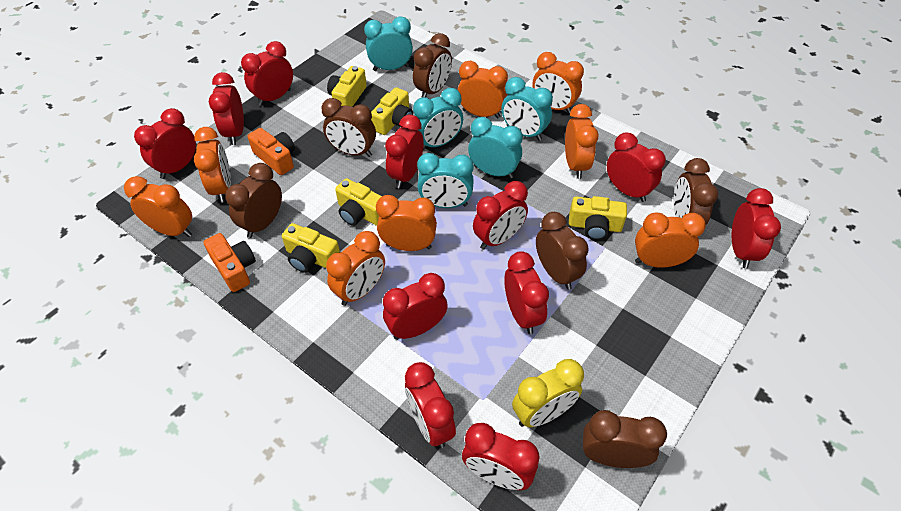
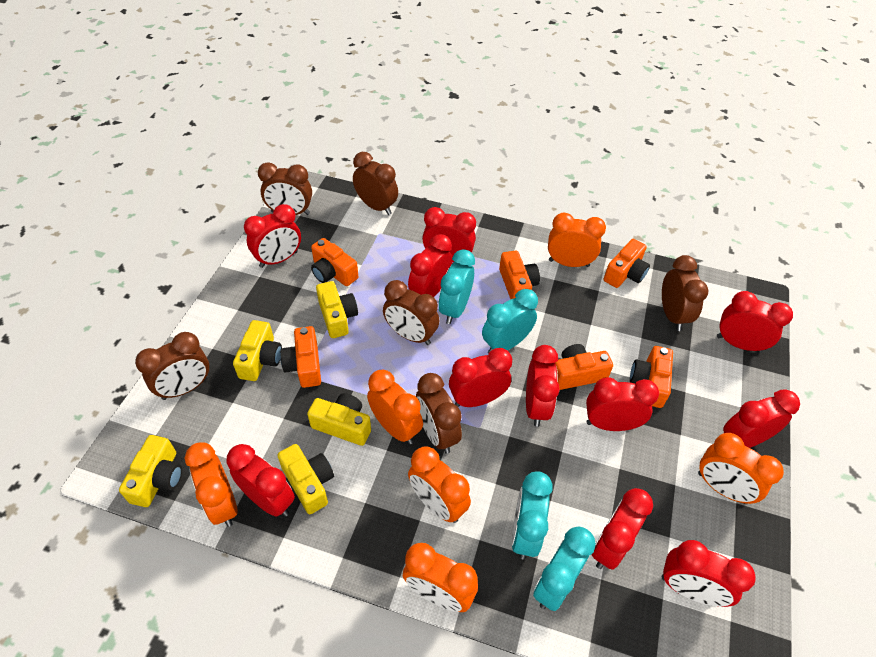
orange camera: 2 -> 6
orange clock: 8 -> 6
turquoise clock: 5 -> 4
yellow clock: 1 -> 0

